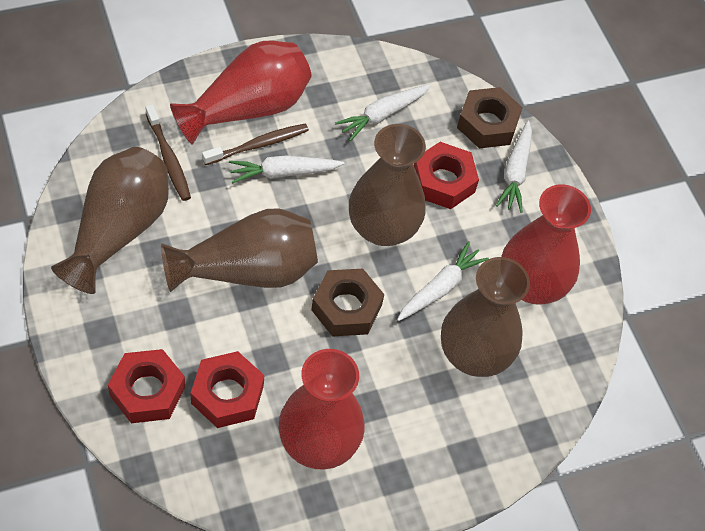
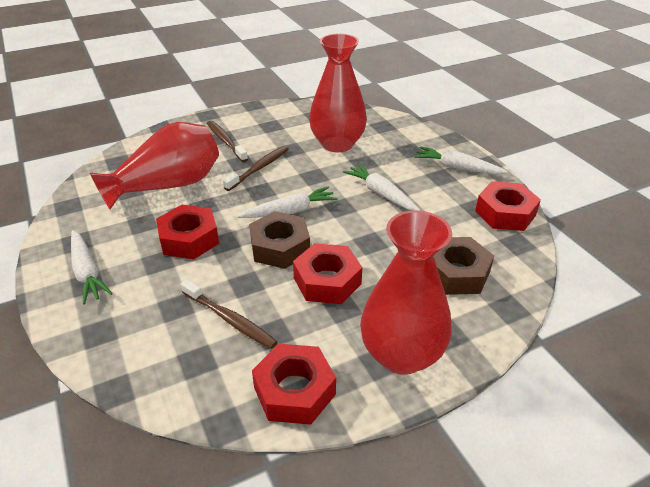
brown toothbrush: 2 -> 3
brown vase: 4 -> 0
red nut: 3 -> 4

